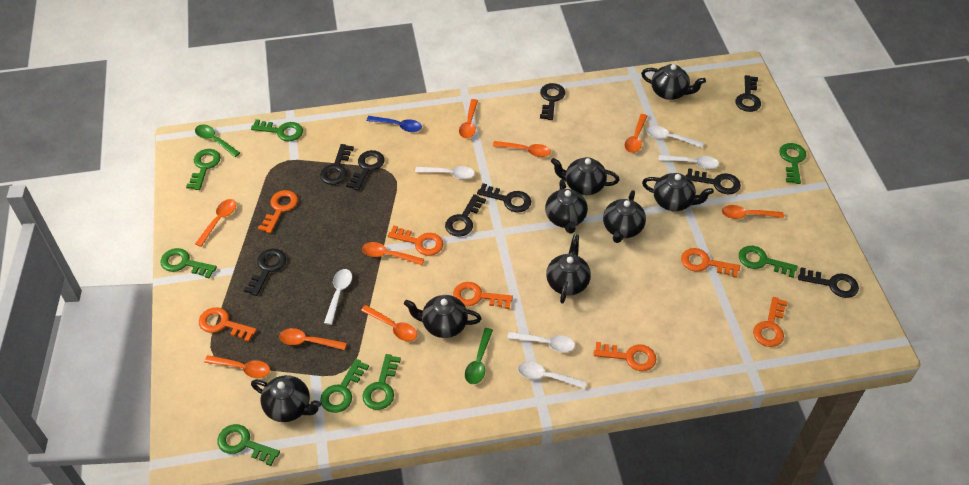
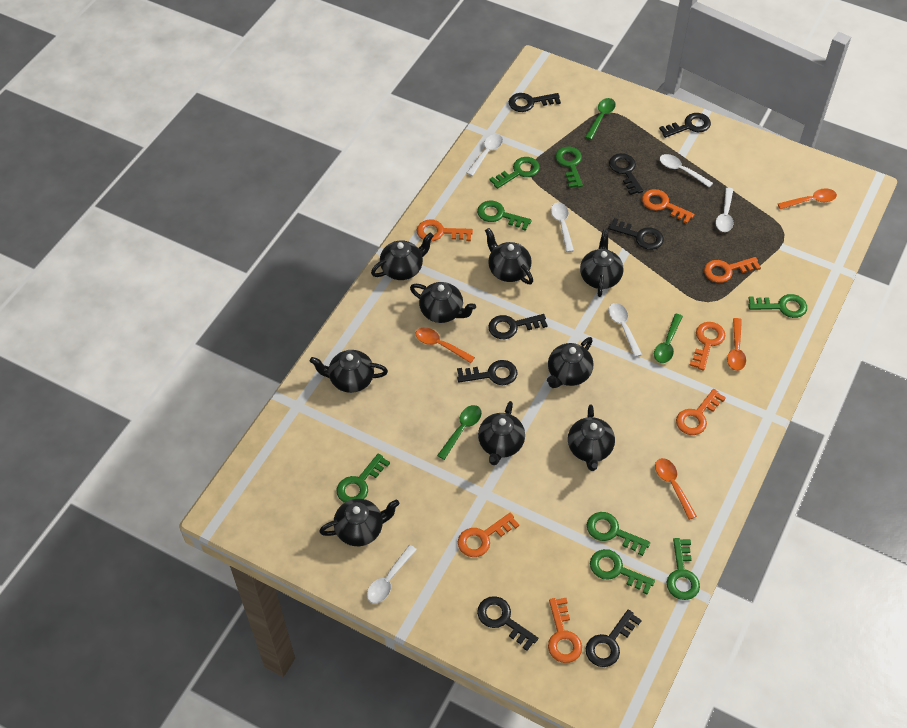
black key: 9 -> 8
black teapot: 8 -> 9
blue spoon: 1 -> 0
green spoon: 2 -> 3
orange spoon: 9 -> 4

